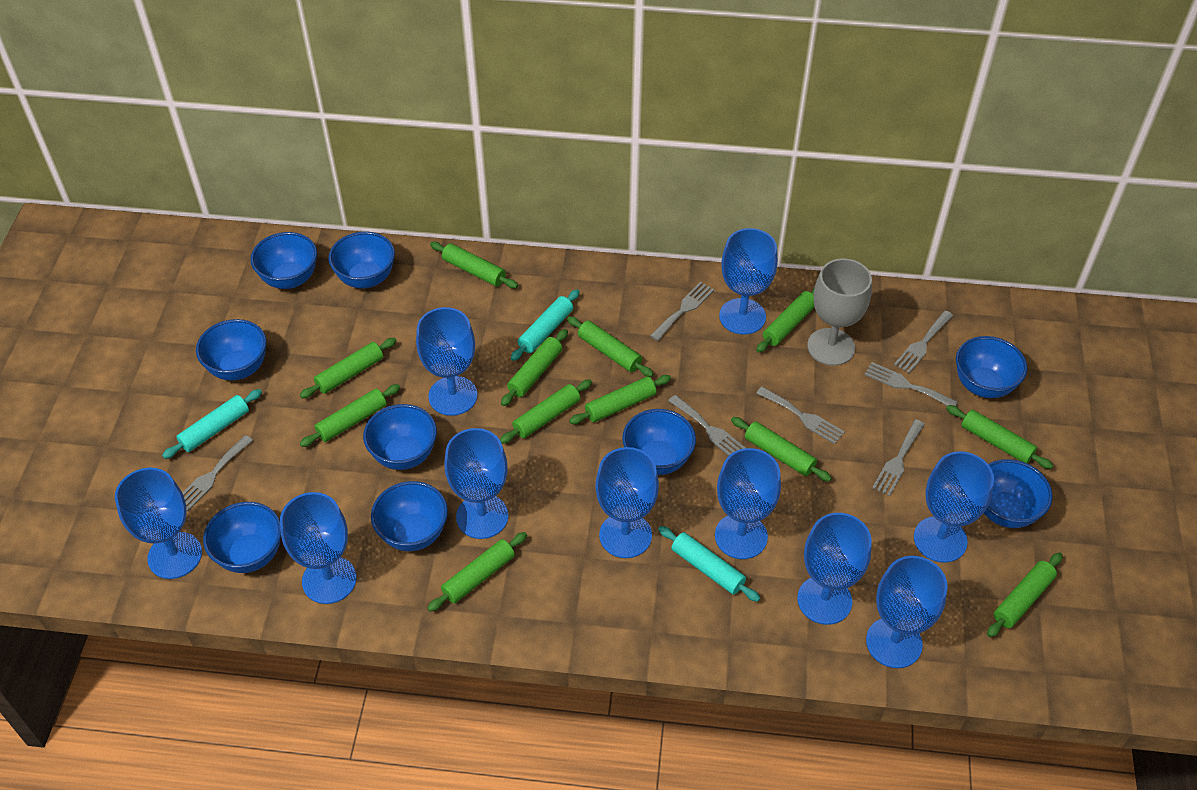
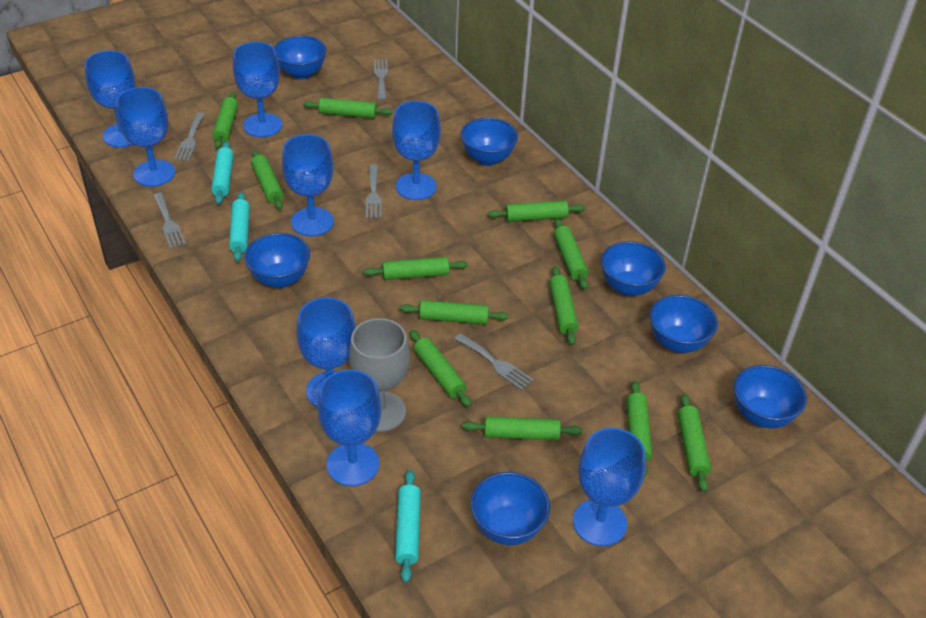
blue bowl: 9 -> 7
blue goblet: 10 -> 8
grey fork: 7 -> 5

